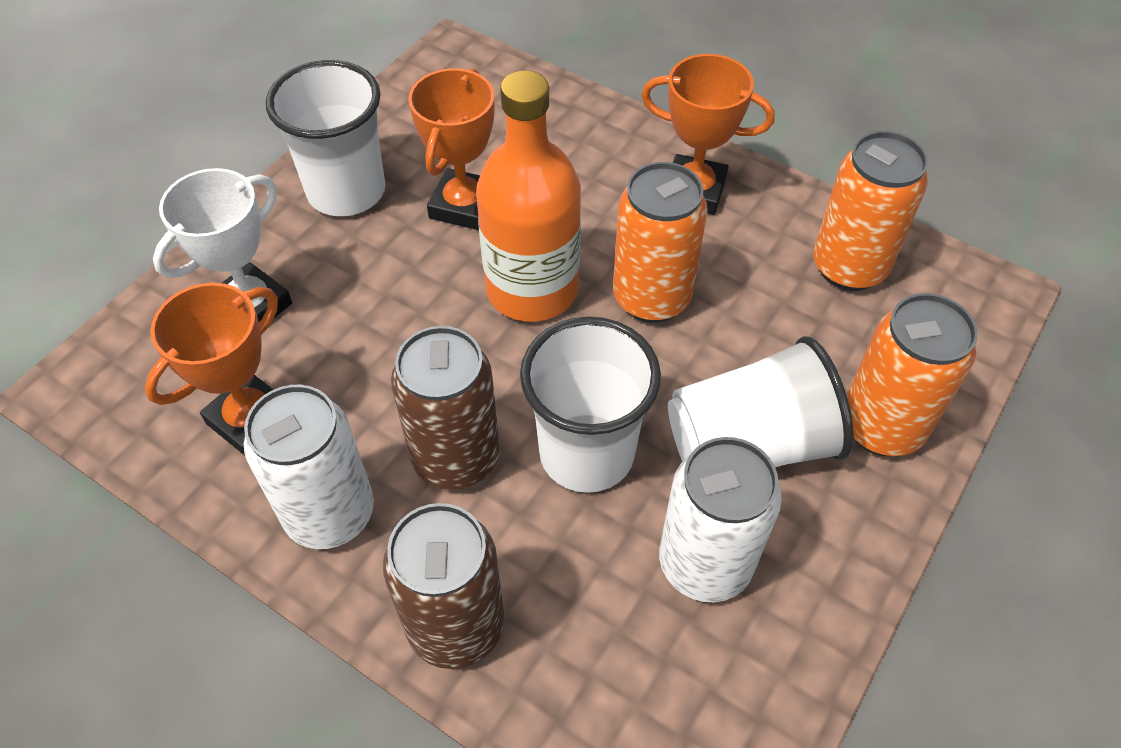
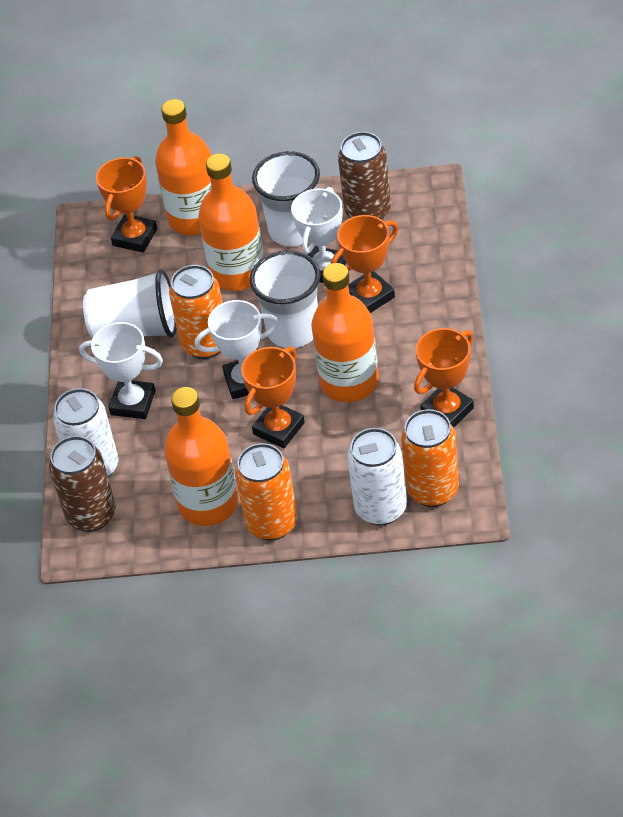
orange bottle: 1 -> 4
orange trophy: 3 -> 4
white trophy: 1 -> 3

